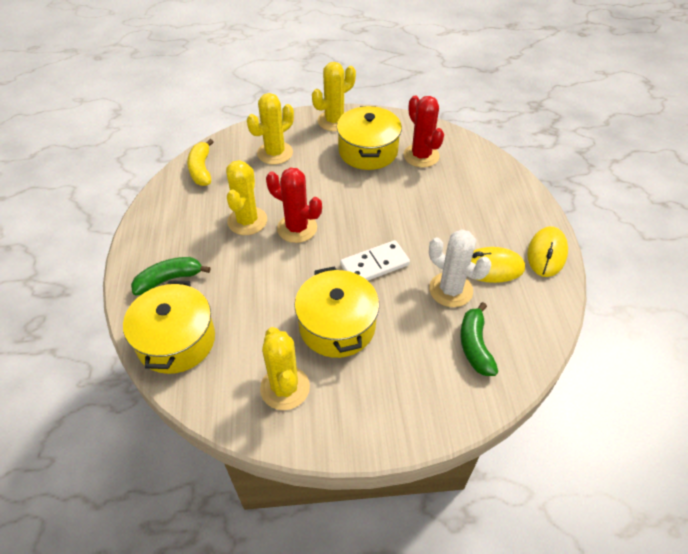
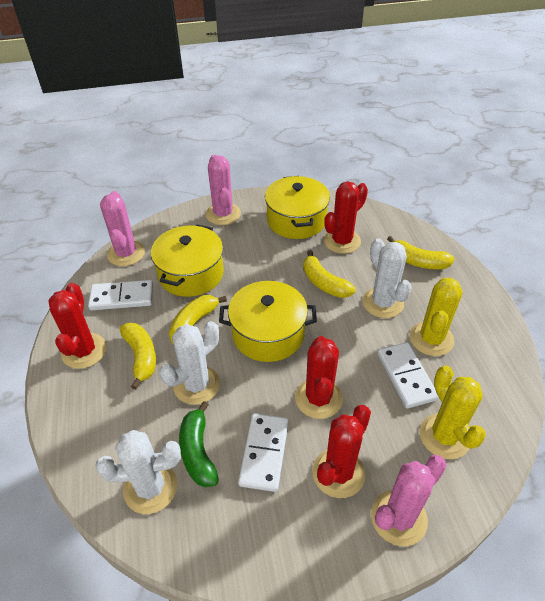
green banana: 2 -> 1
pink cactus: 0 -> 3
red cactus: 2 -> 4
white cactus: 1 -> 3
white domino: 1 -> 3
yellow banana: 1 -> 4
yellow cactus: 4 -> 2
yellow mouse: 2 -> 0

